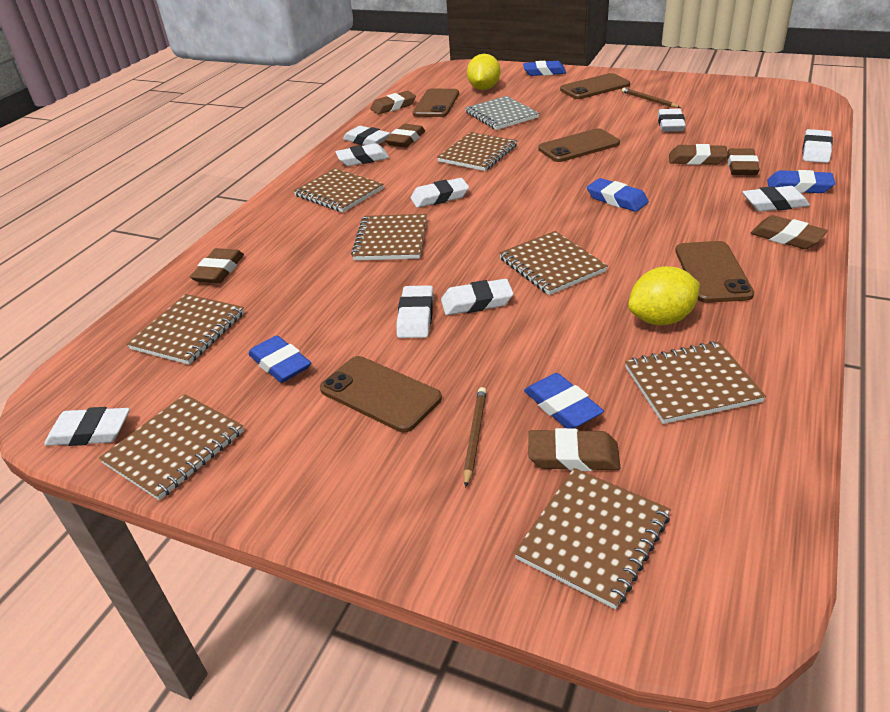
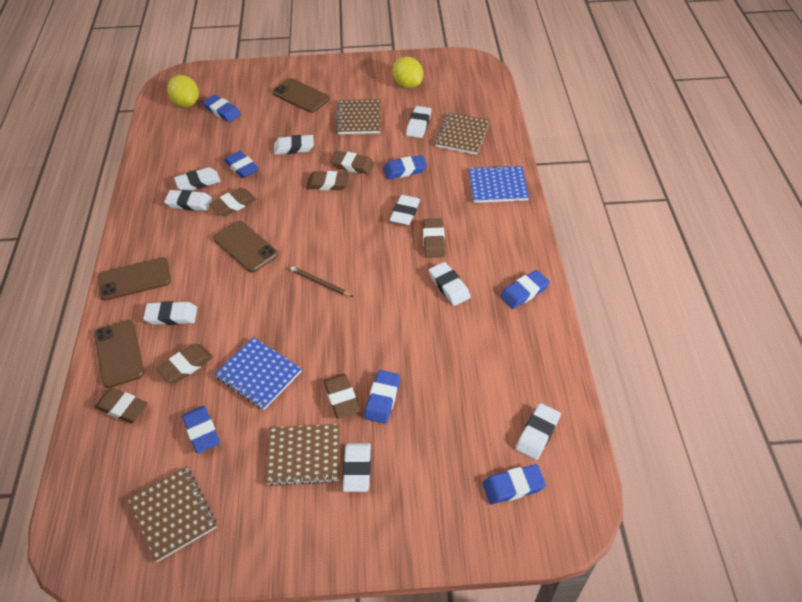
blue eraser: 5 -> 7
blue notebook: 0 -> 2
brown notebook: 8 -> 4
brown pencil: 2 -> 1
brown phone: 5 -> 4
grey notebook: 1 -> 0

